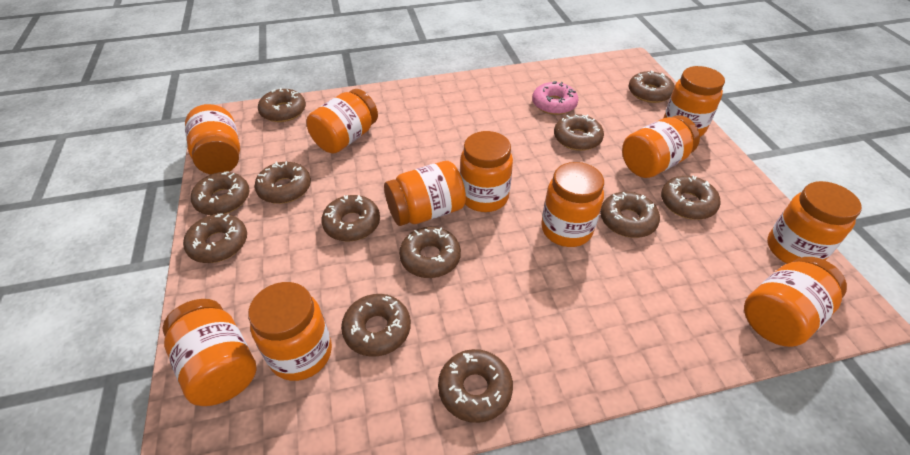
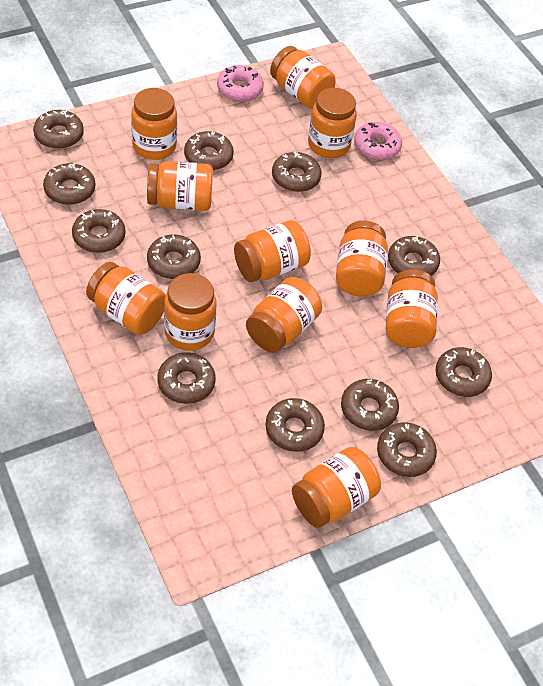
pink donut: 1 -> 2

